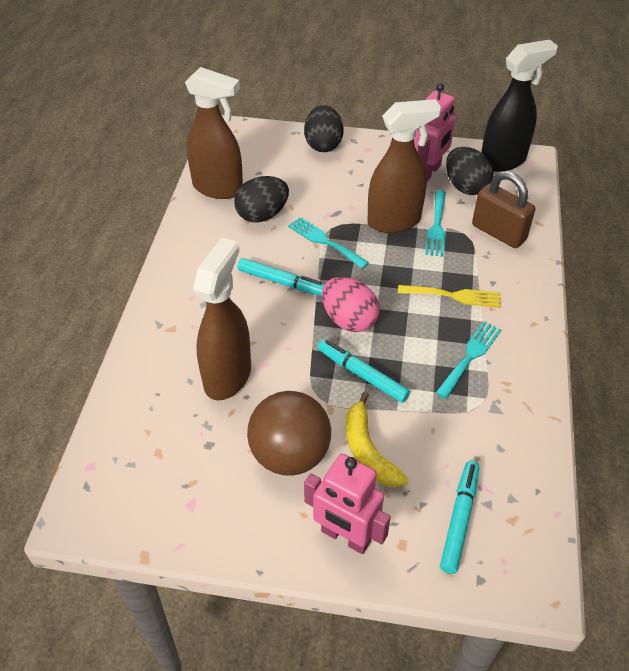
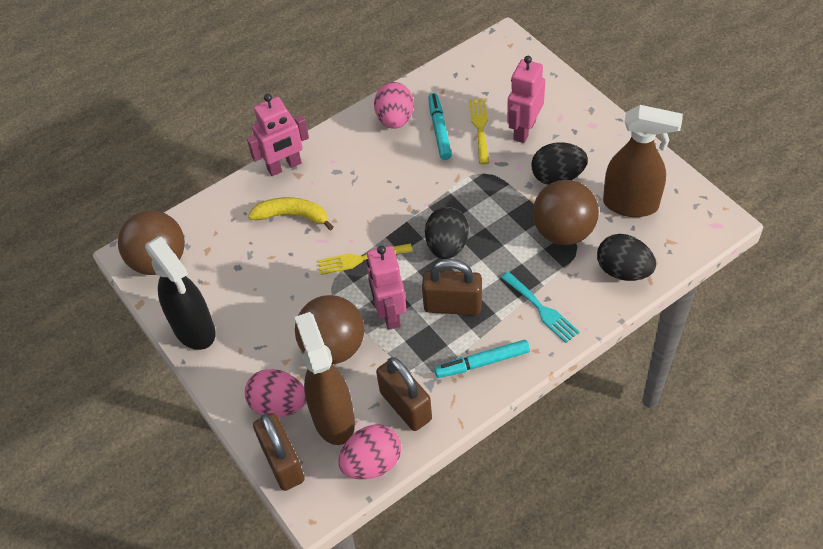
brown ball: 1 -> 3
brown padlock: 1 -> 3
brown spray bottle: 3 -> 2
pink egg: 1 -> 3
pink robot: 2 -> 3
turquoise fork: 3 -> 1
turquoise marker: 3 -> 2
yellow fork: 1 -> 2

